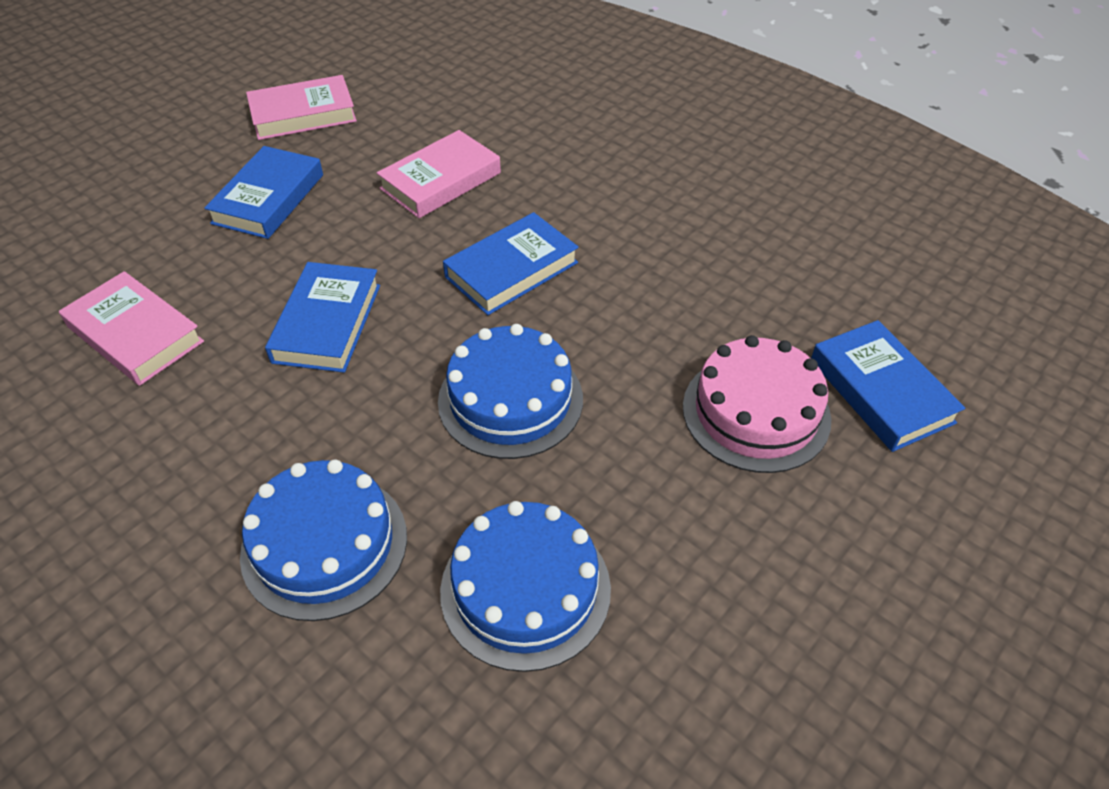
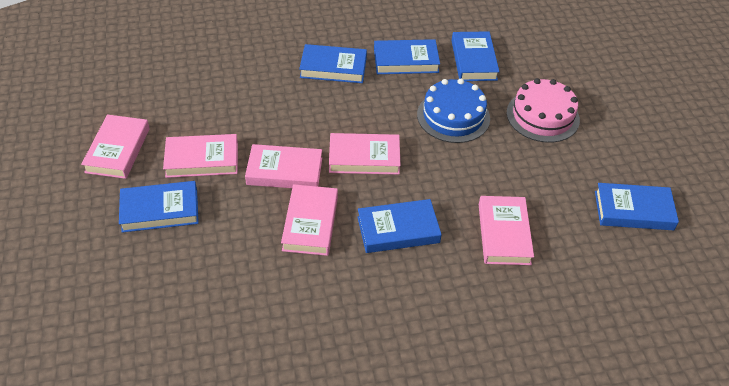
blue book: 4 -> 6
blue cake: 3 -> 1
pink book: 3 -> 6

